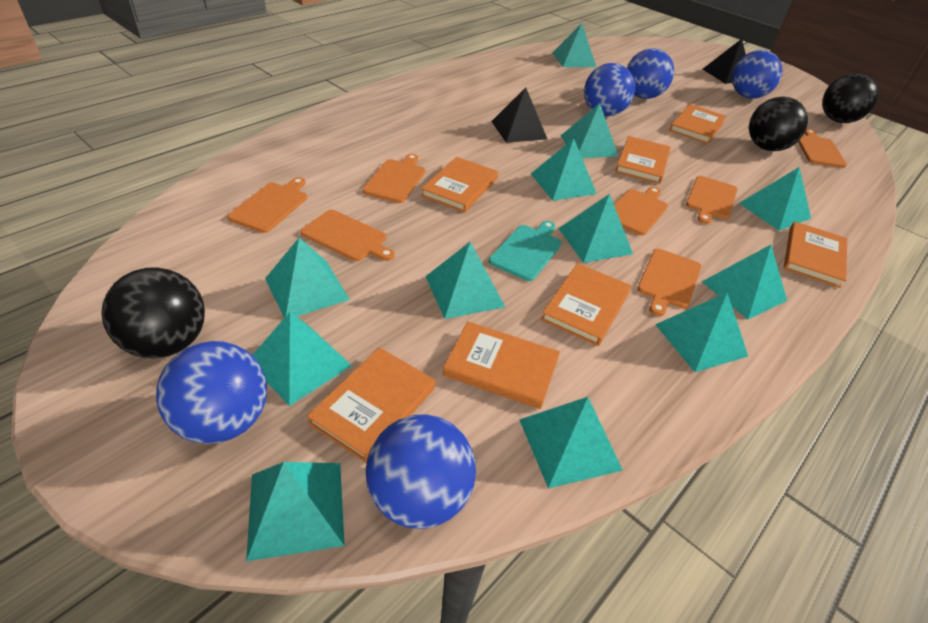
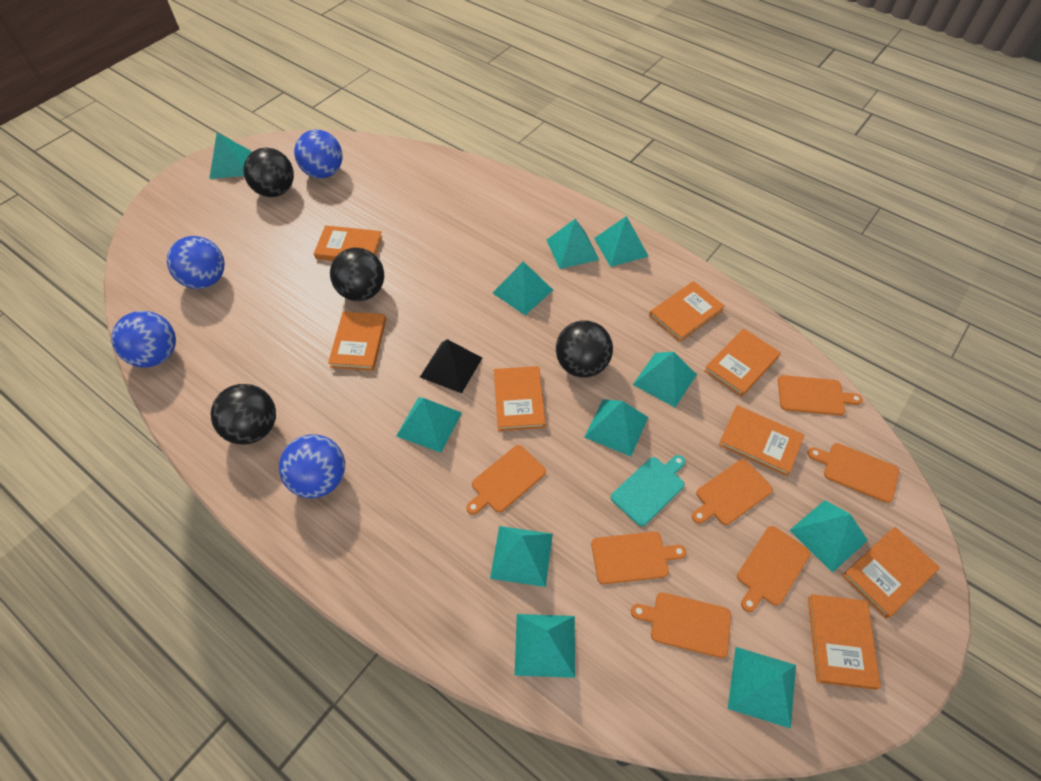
black ball: 3 -> 4
black pyramid: 2 -> 1
blue ball: 5 -> 4
orange book: 7 -> 8
turquoise pyramid: 12 -> 11

